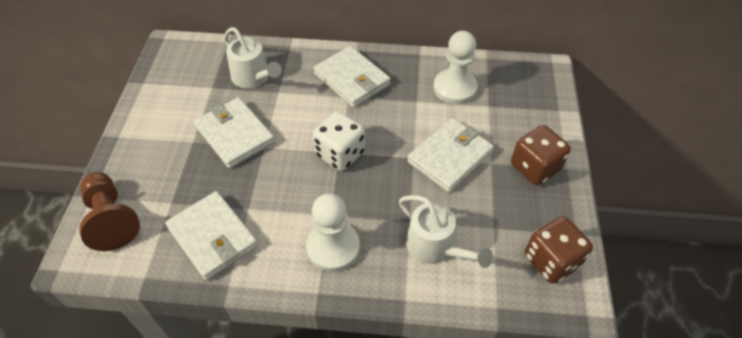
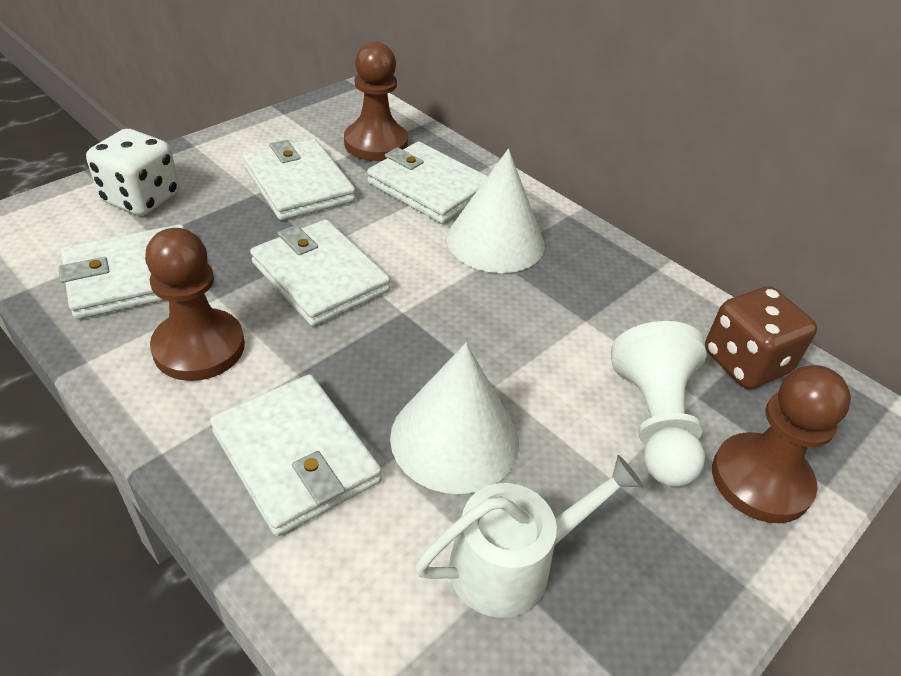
brown dice: 2 -> 1
brown pawn: 1 -> 3
white cone: 0 -> 2
white pawn: 2 -> 1
white wallet: 4 -> 5
white watering can: 2 -> 1

